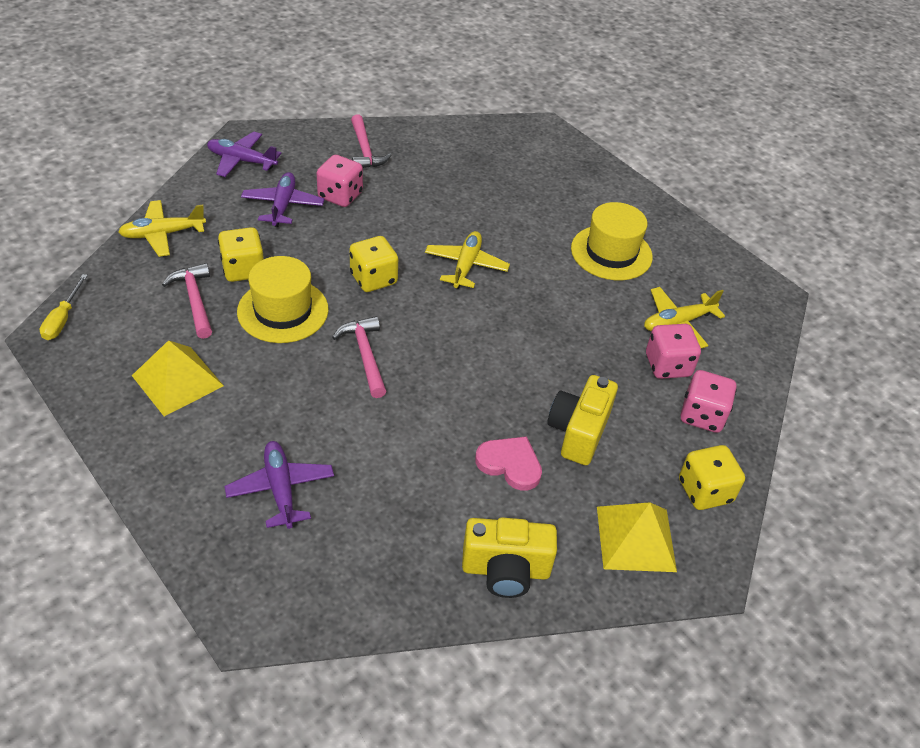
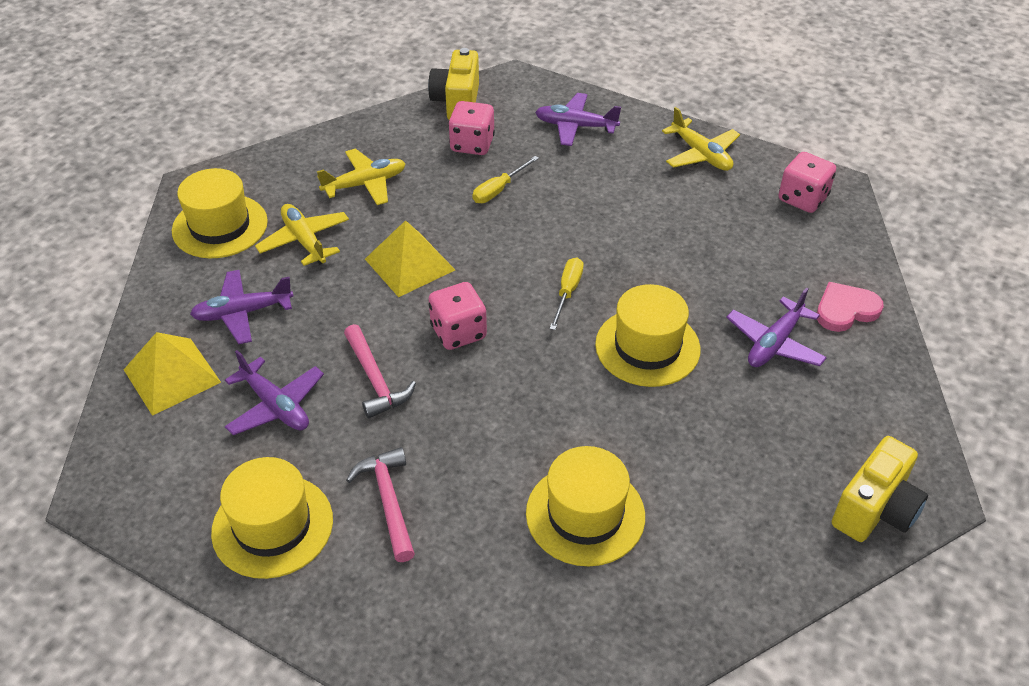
pink hammer: 3 -> 2
purple plane: 3 -> 4
yellow dice: 3 -> 0
yellow hat: 2 -> 4
yellow screwdriver: 1 -> 2

